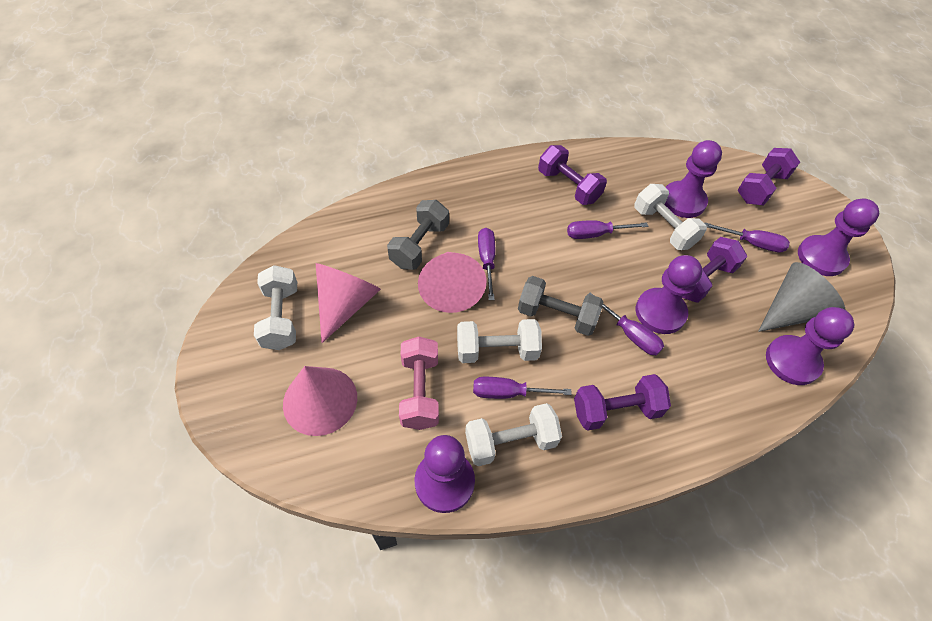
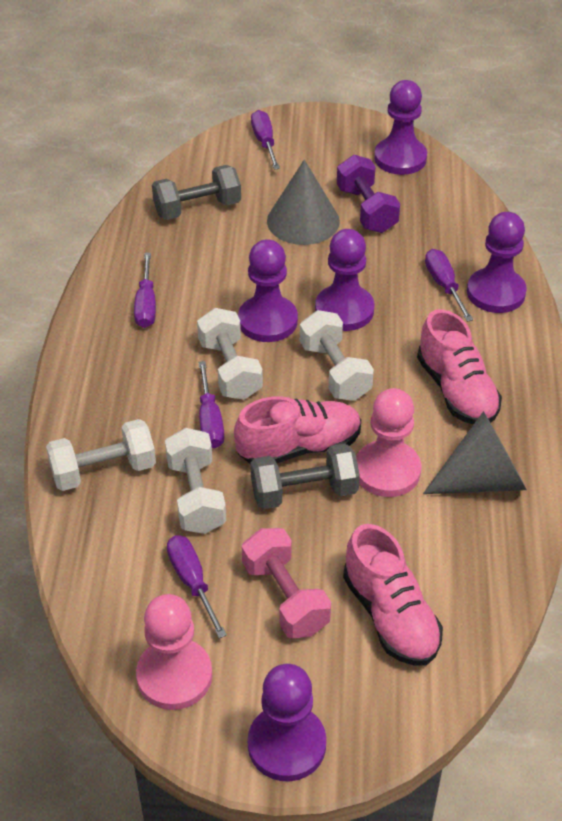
grey cone: 1 -> 2
pink cone: 3 -> 0
pink pawn: 0 -> 2
pink shoe: 0 -> 3
purple dumbbell: 4 -> 1

